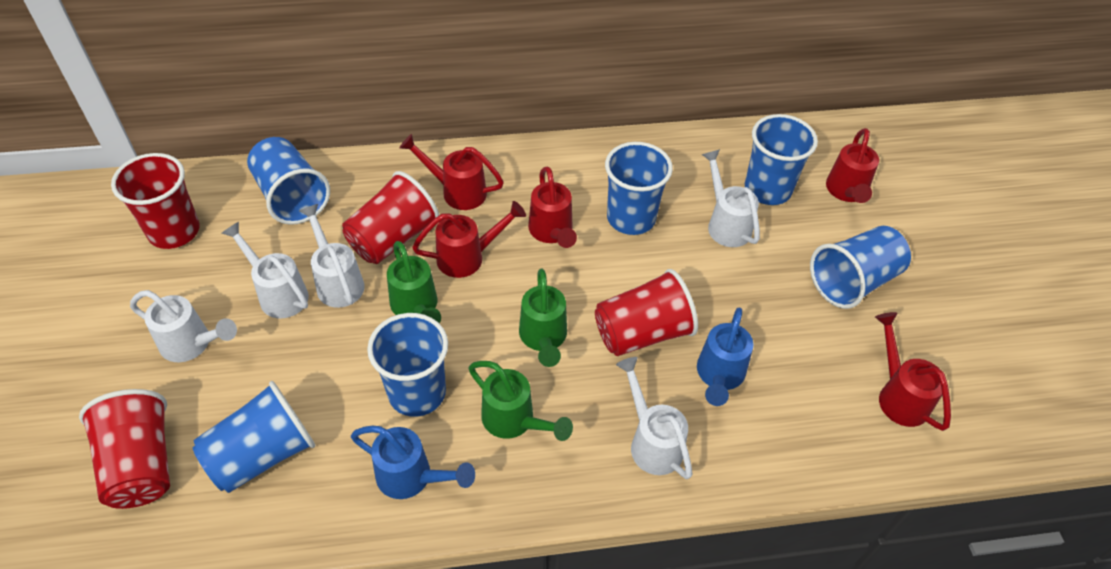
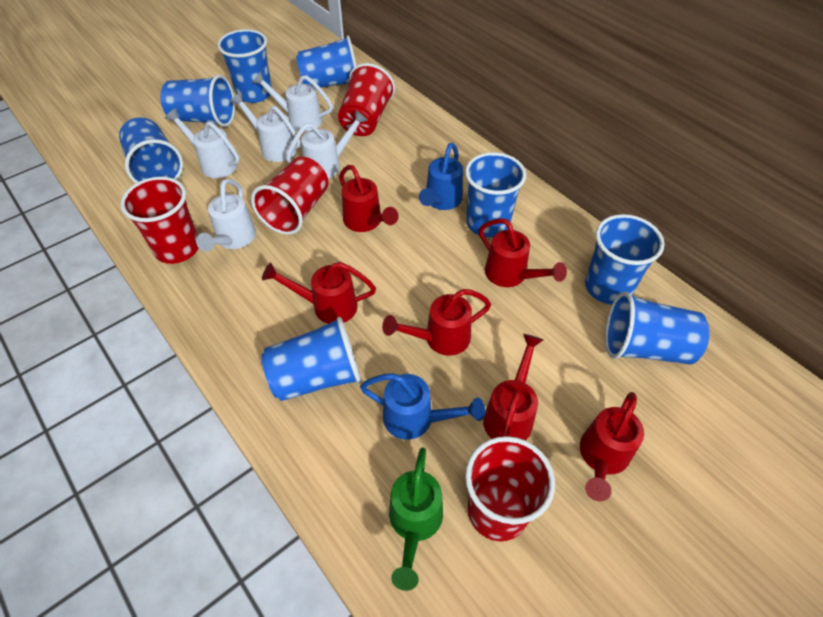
blue cup: 6 -> 8
green watering can: 3 -> 1
red watering can: 5 -> 6

